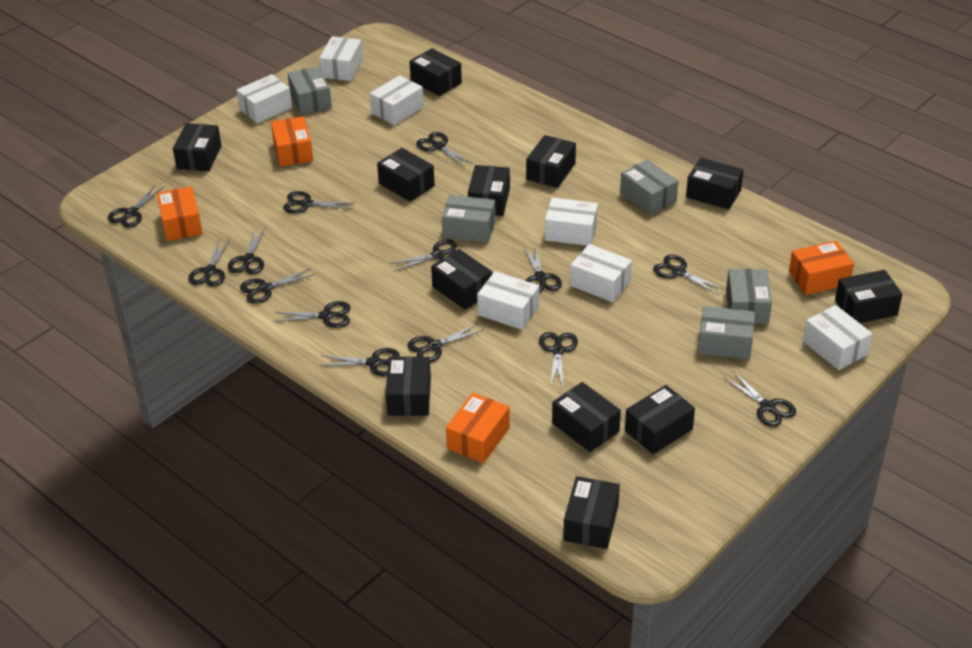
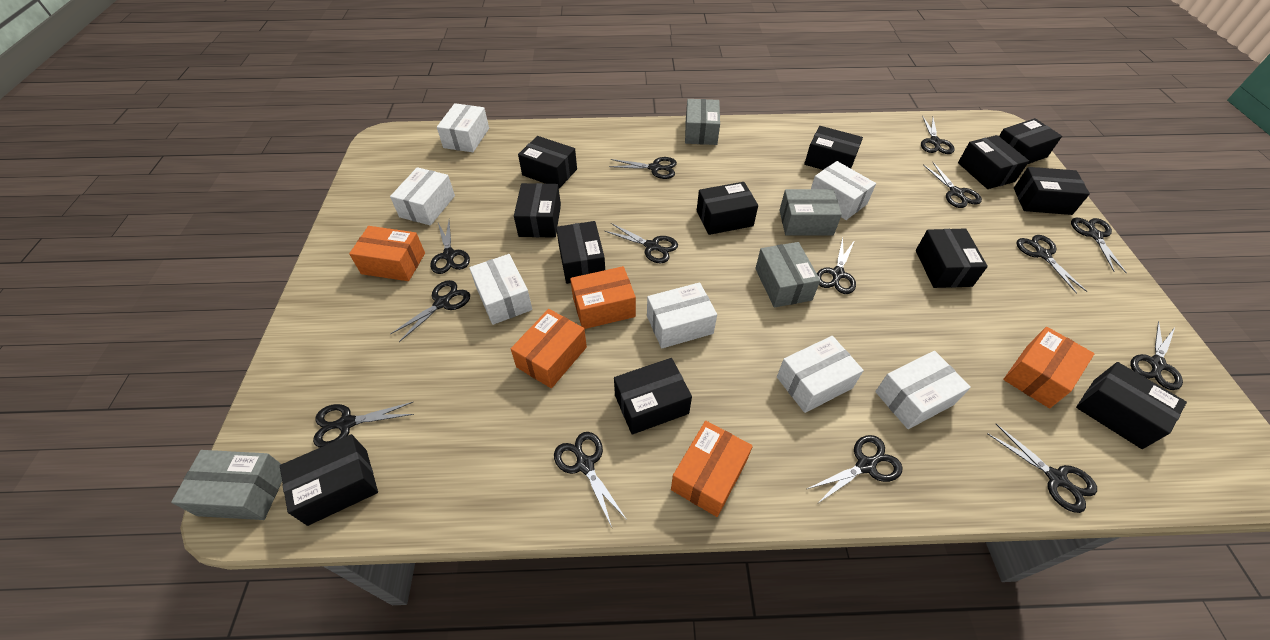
grey box: 5 -> 4
orange box: 4 -> 5

